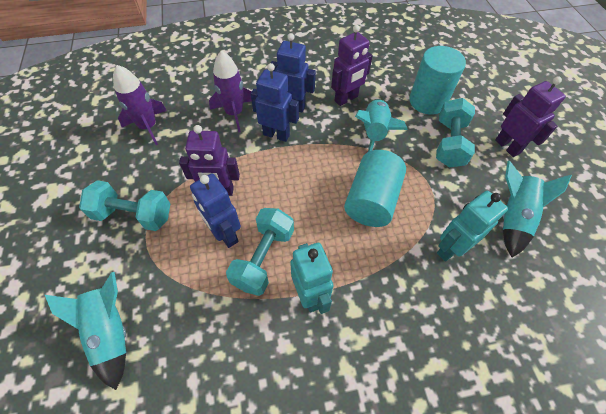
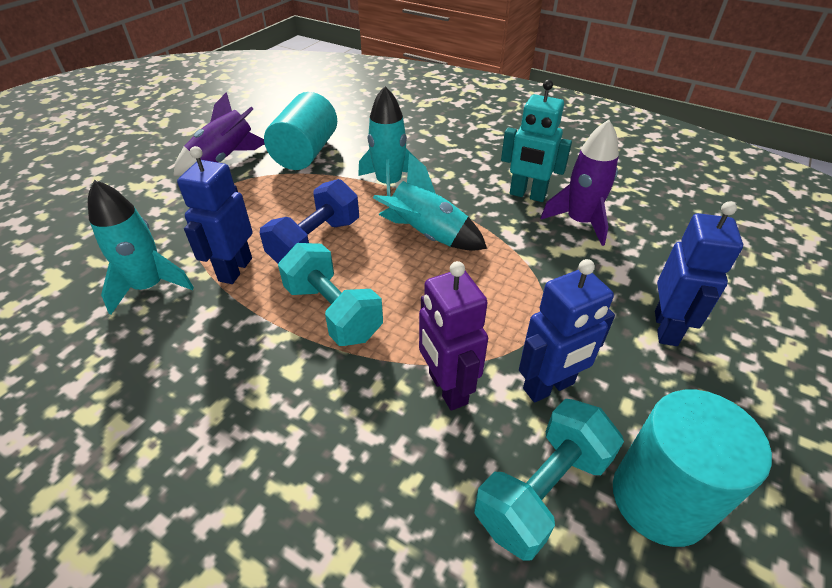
blue dumbbell: 0 -> 1
purple robot: 3 -> 1
turquoise dumbbell: 3 -> 2
turquoise robot: 2 -> 1

